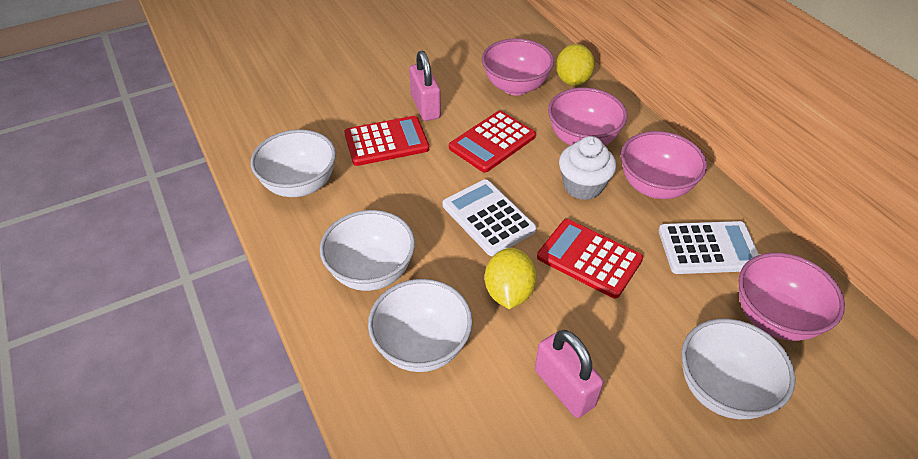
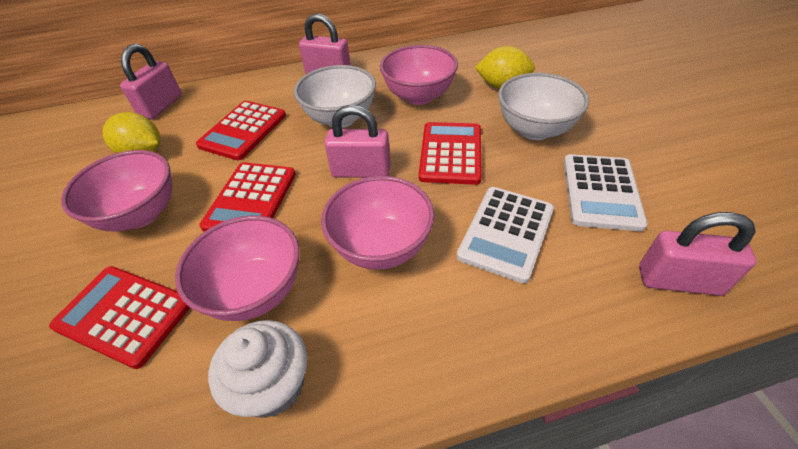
pink padlock: 2 -> 4
red calculator: 3 -> 4
white bowl: 4 -> 2

